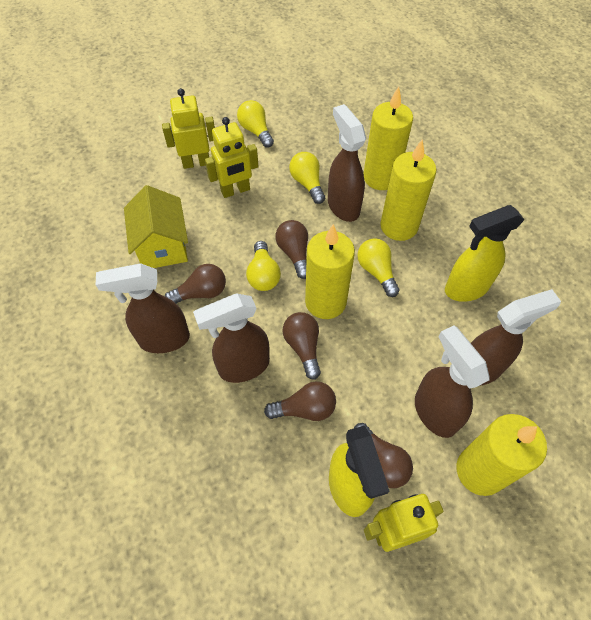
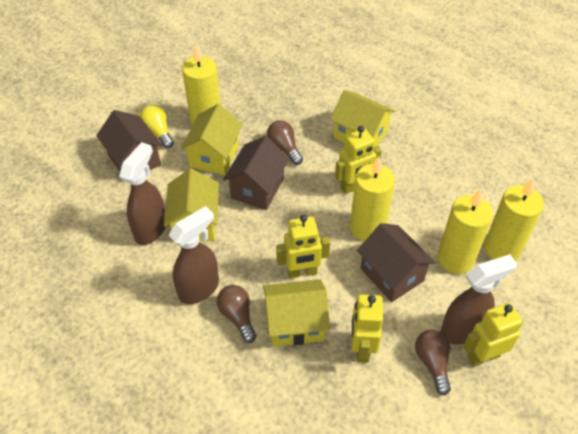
brown house: 0 -> 3
brown light bulb: 5 -> 3
brown spray bottle: 5 -> 3
yellow house: 1 -> 4
yellow light bulb: 4 -> 1
yellow robot: 3 -> 4
yellow spray bottle: 2 -> 0

